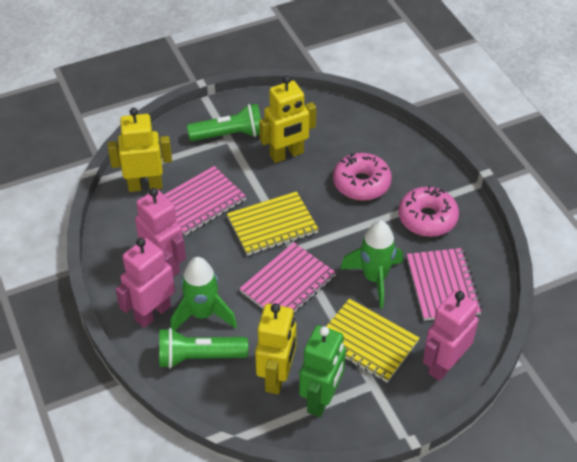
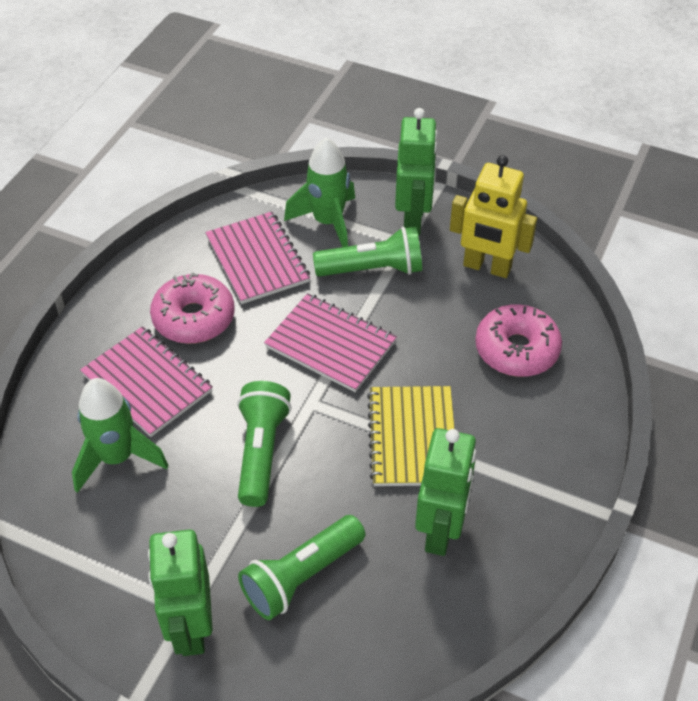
green flashlight: 2 -> 3
green robot: 1 -> 3
pink robot: 3 -> 0
yellow notebook: 2 -> 1
yellow robot: 3 -> 1

